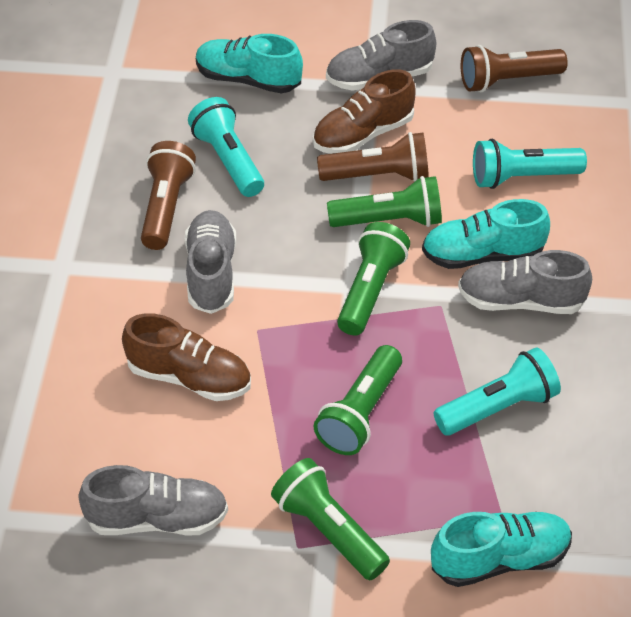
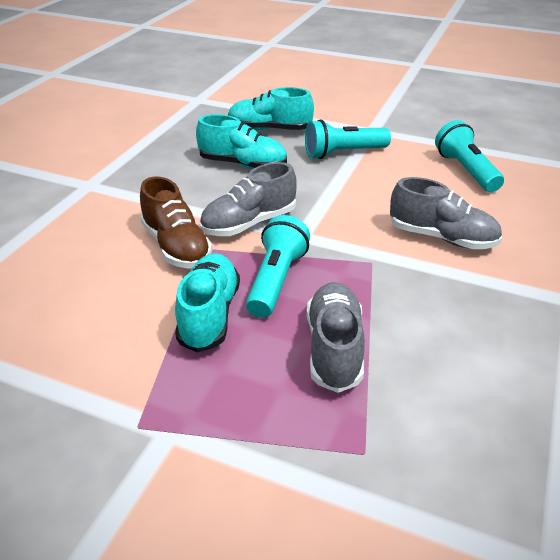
brown flashlight: 3 -> 0
brown shoe: 2 -> 1
green flashlight: 4 -> 0
grey shoe: 4 -> 3

